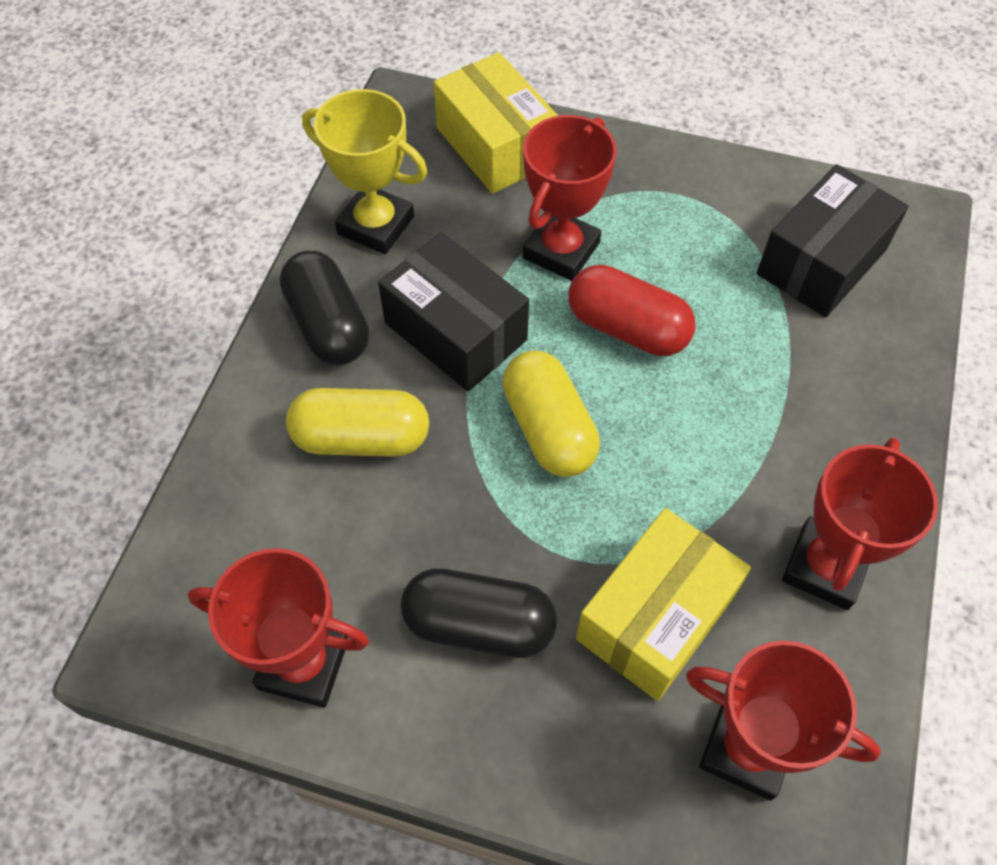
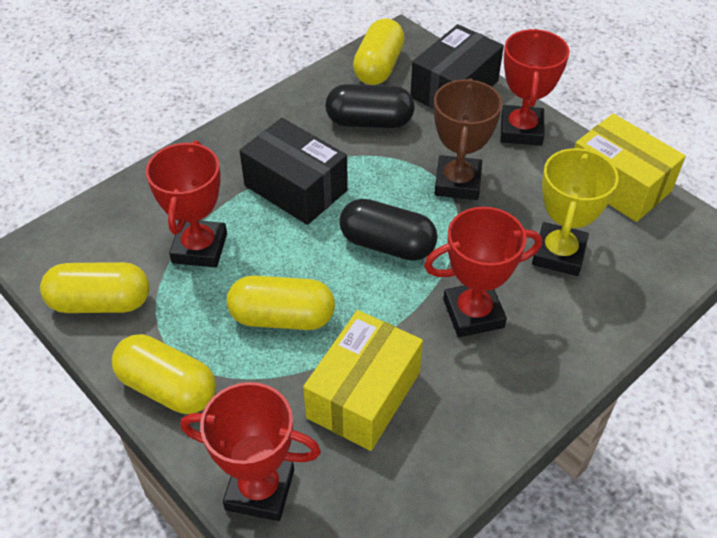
brown trophy: 0 -> 1
red capsule: 1 -> 0
yellow capsule: 2 -> 4

